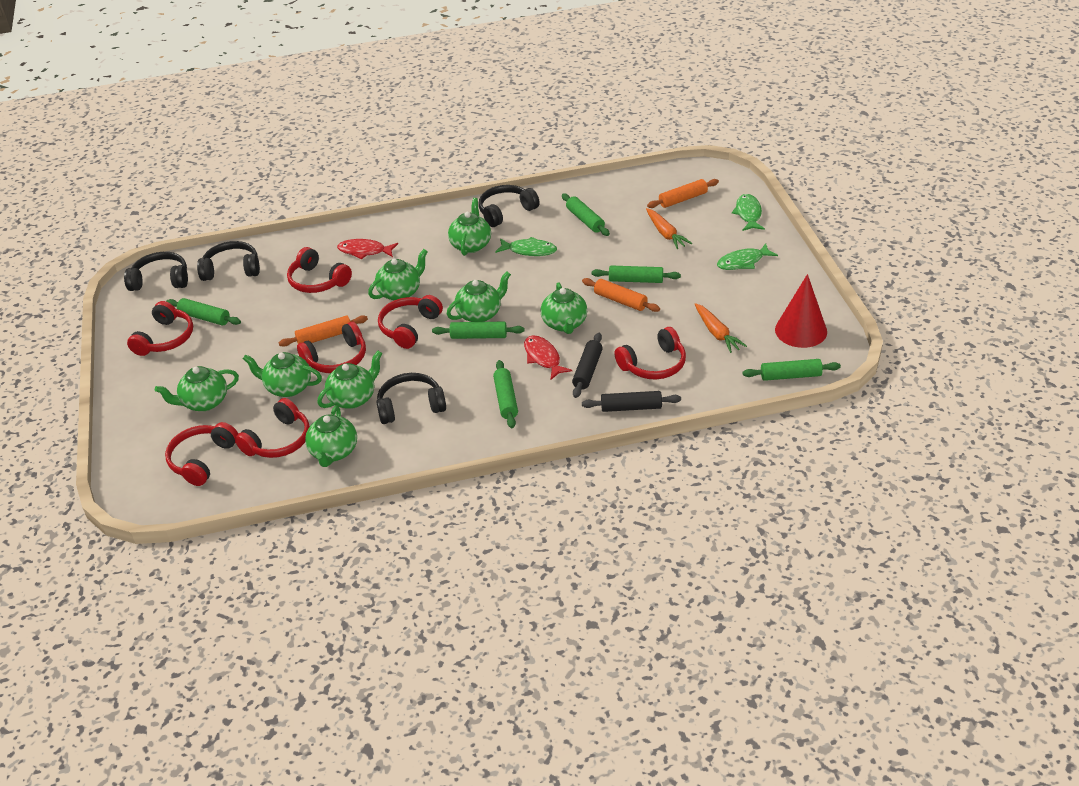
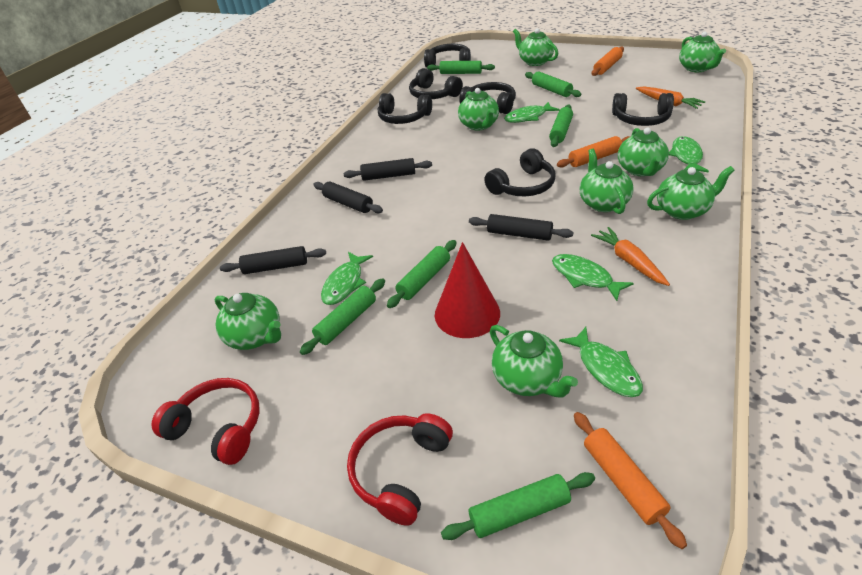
black headphones: 4 -> 6
black rolling pin: 2 -> 4
green fish: 3 -> 5
red fish: 2 -> 0
red headphones: 7 -> 2

